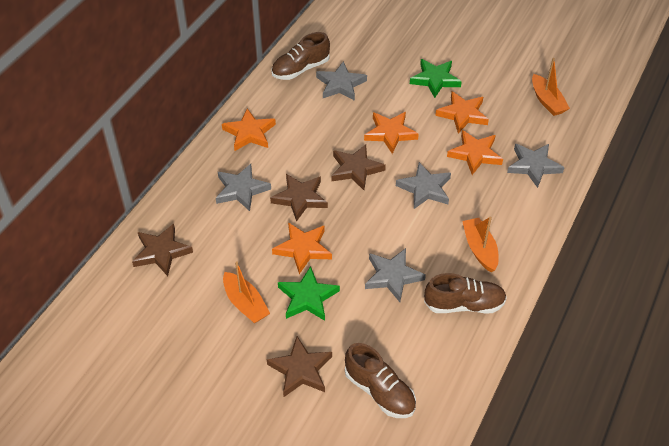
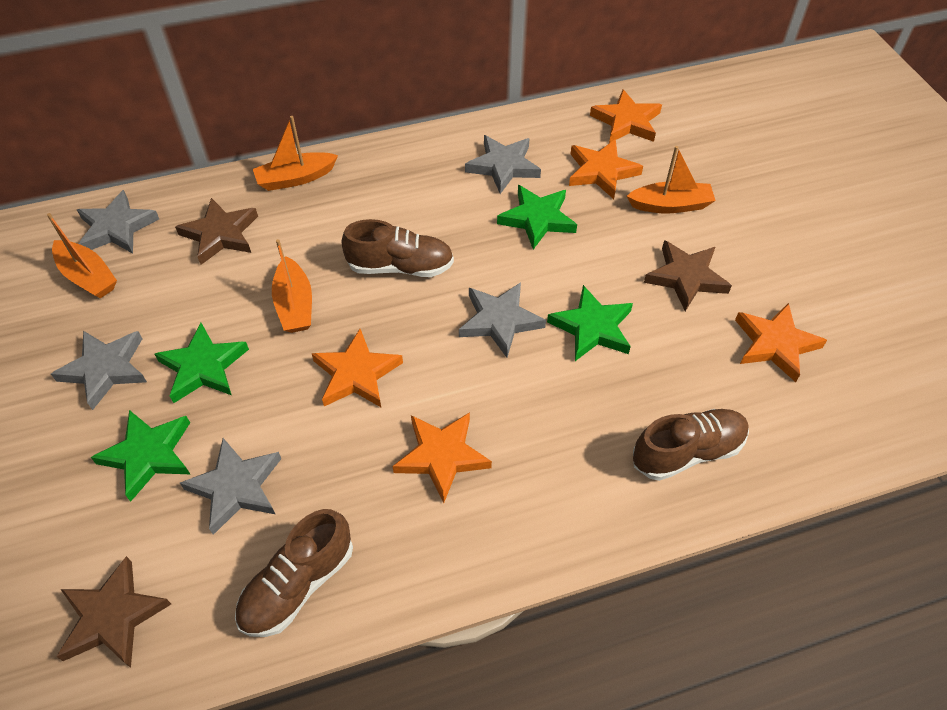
brown star: 4 -> 3
green star: 2 -> 4
orange boat: 3 -> 4

